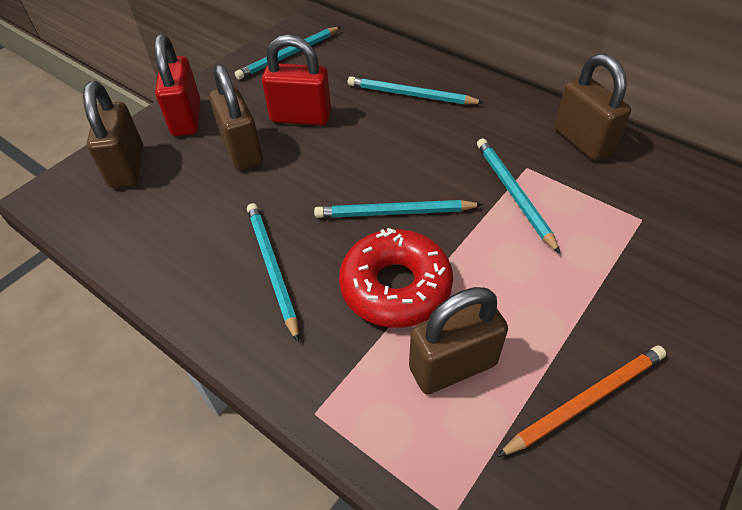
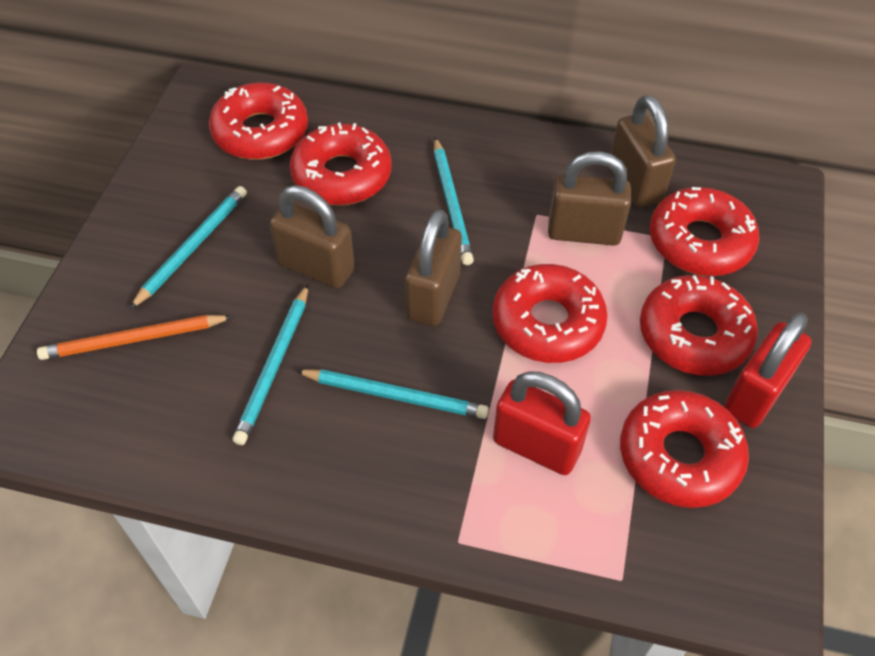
red donut: 1 -> 6
turquoise pencil: 5 -> 4

